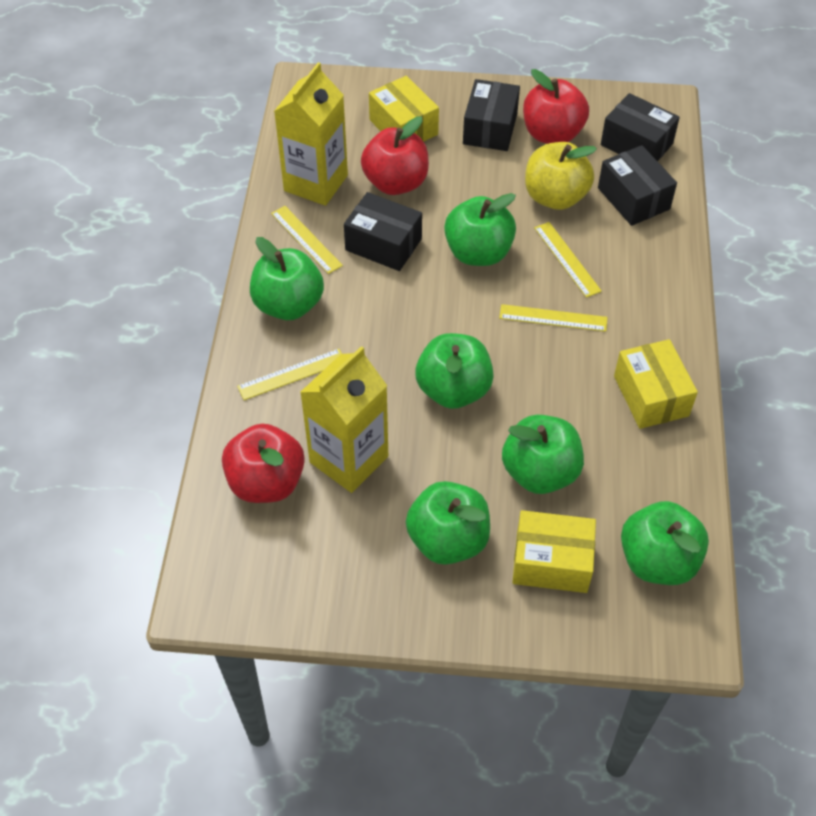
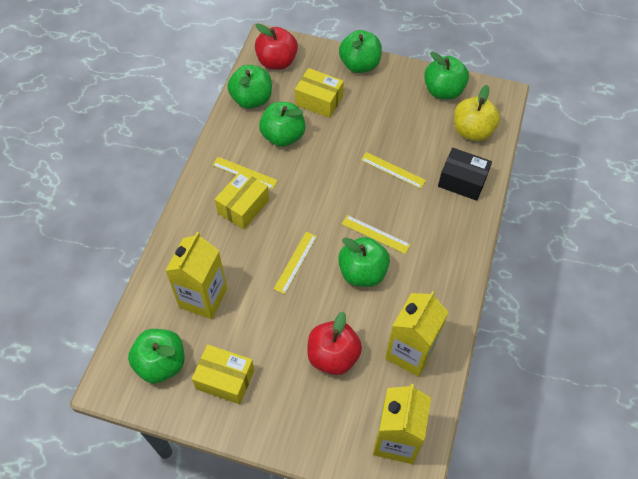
black box: 4 -> 1
red apple: 3 -> 2
yellow carton: 2 -> 3

